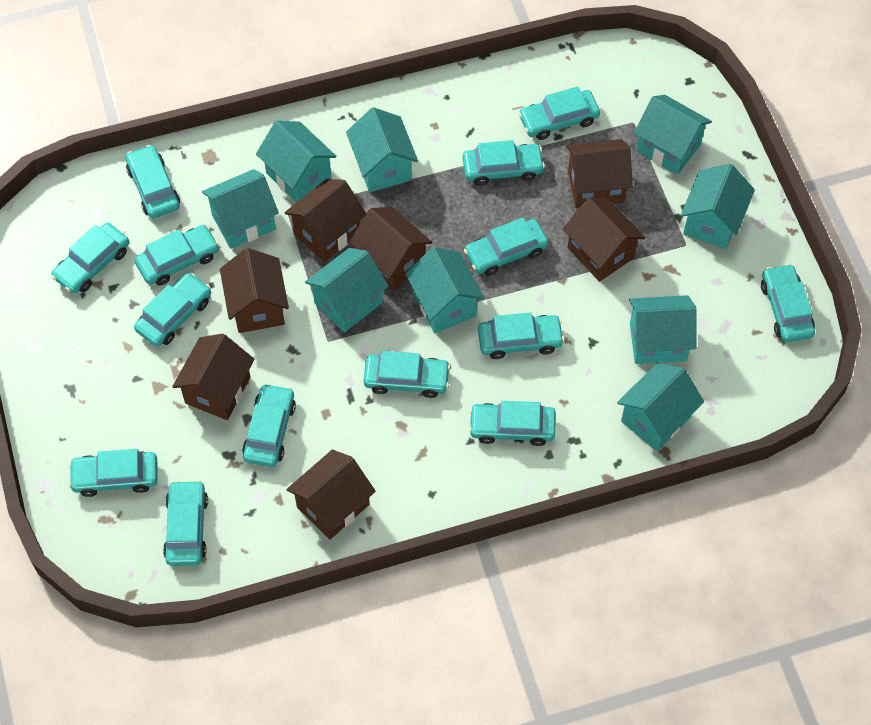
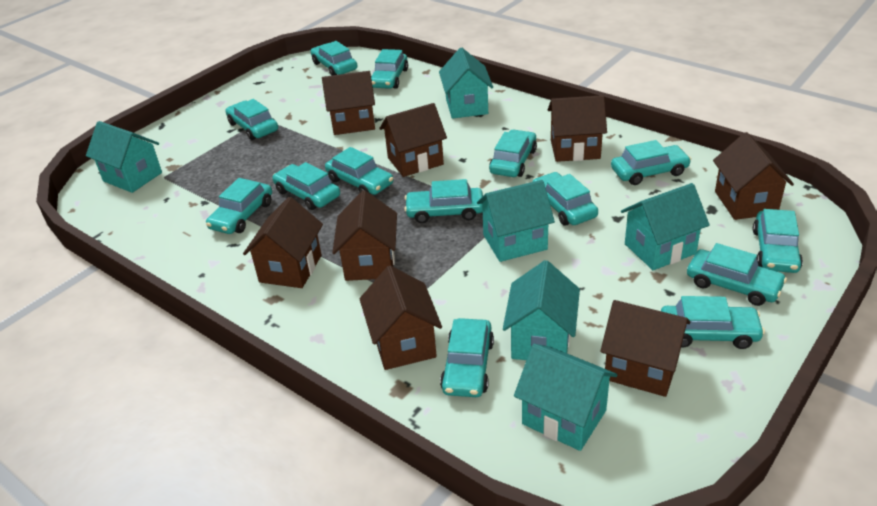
brown house: 7 -> 8
turquoise house: 9 -> 6

